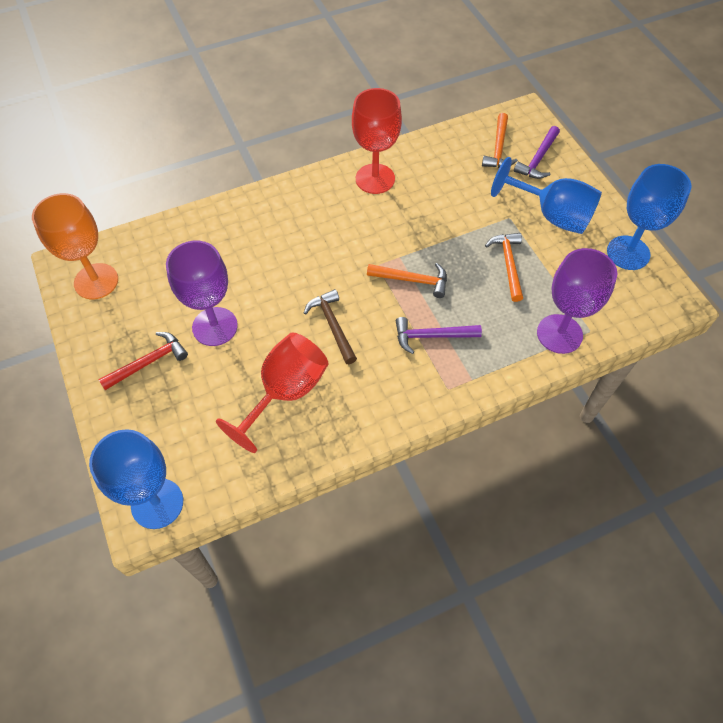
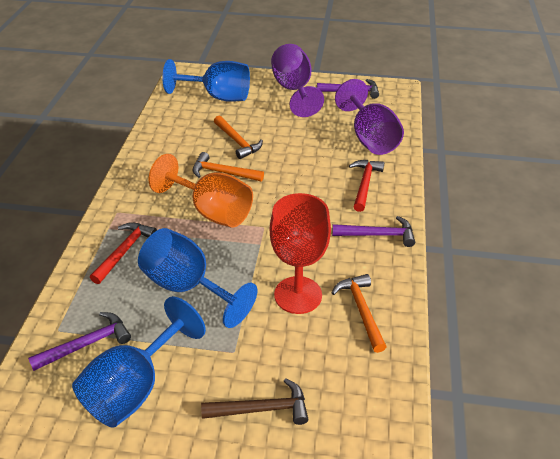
purple hammer: 2 -> 3
red goblet: 2 -> 1
red hammer: 1 -> 2

